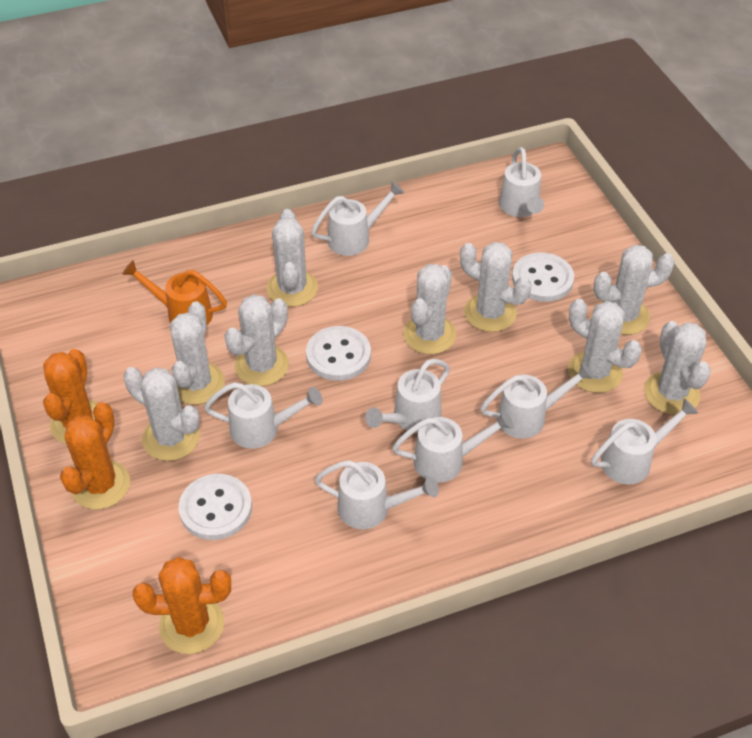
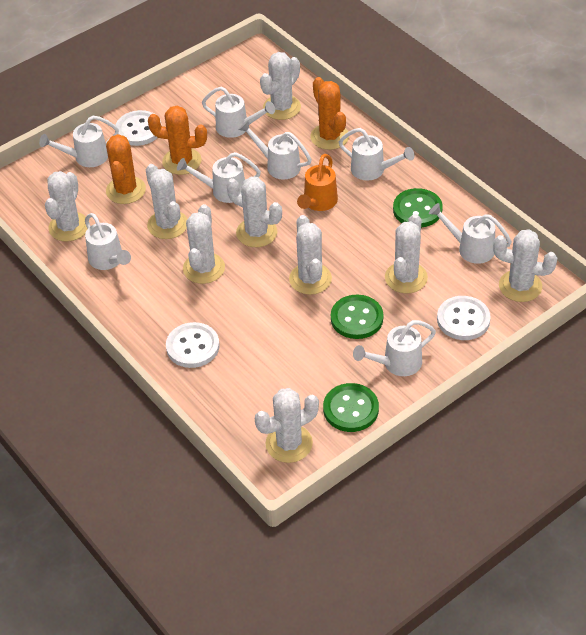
green button: 0 -> 3

